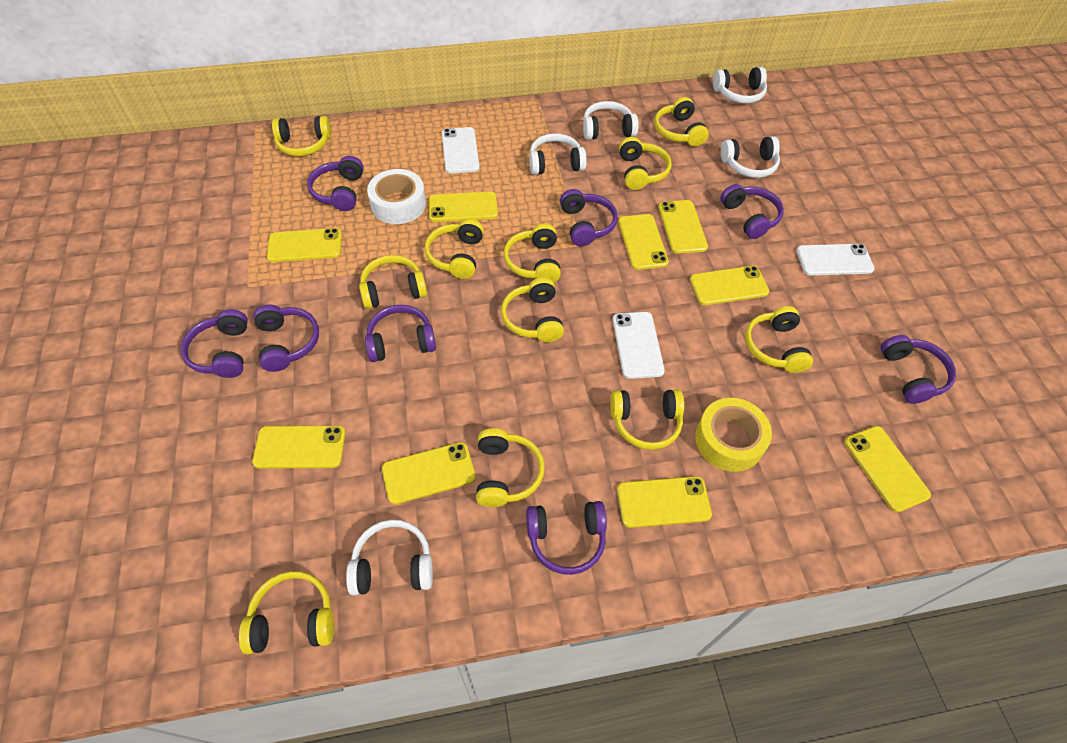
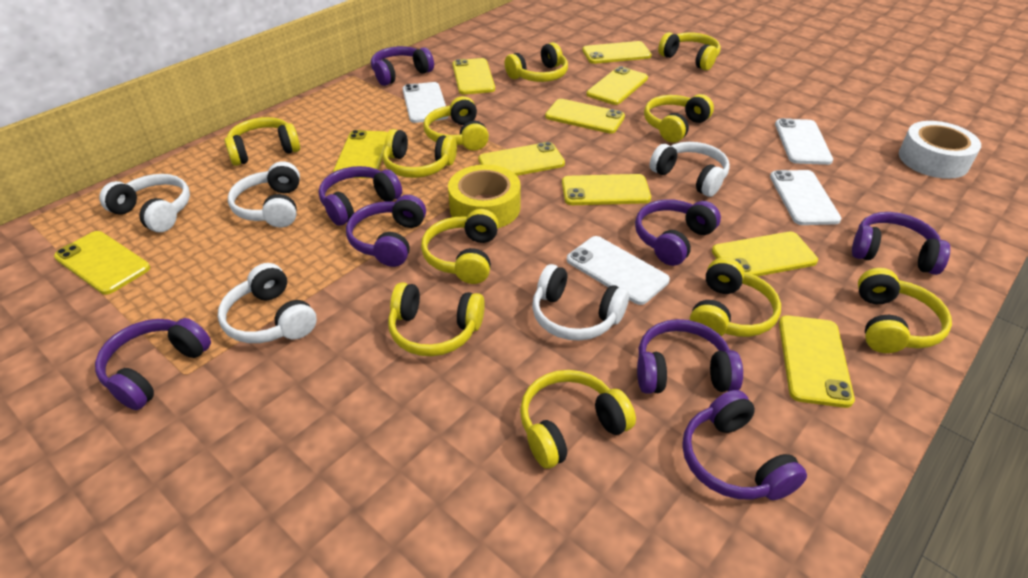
white phone: 3 -> 4
yellow phone: 9 -> 10

